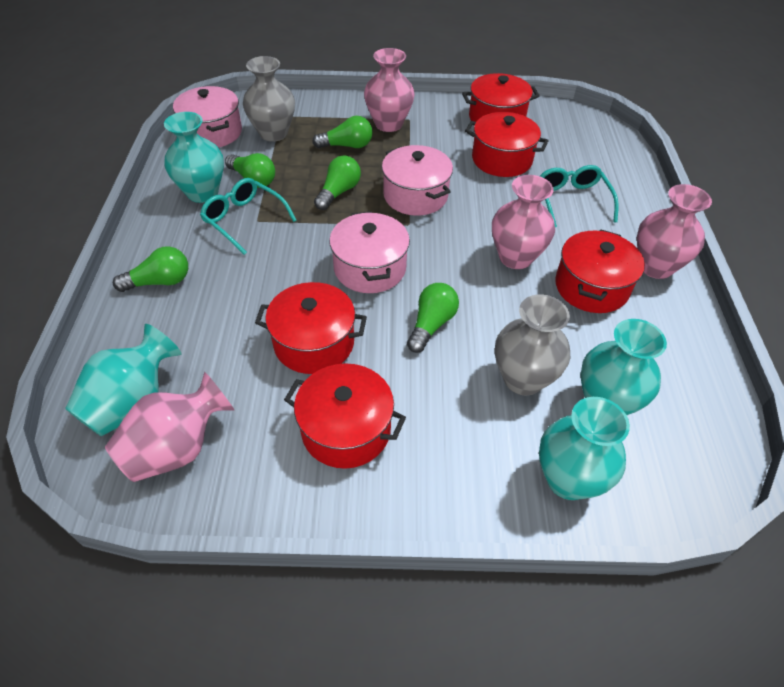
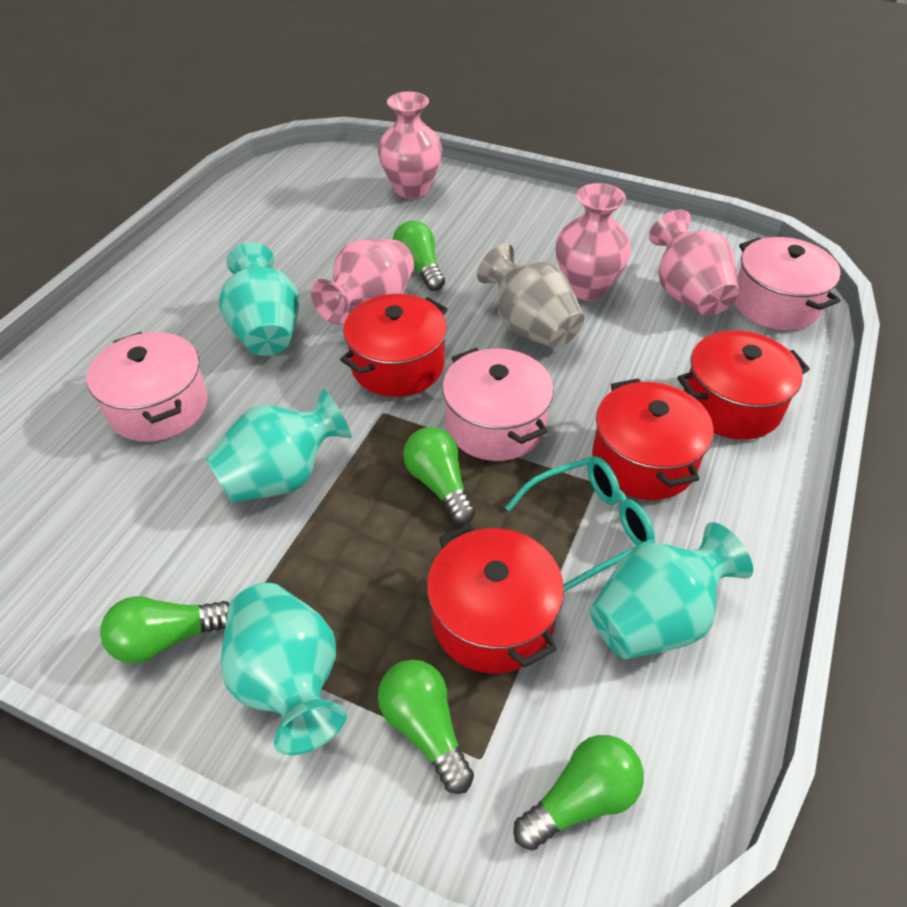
grey vase: 2 -> 1
red pot: 5 -> 4
turquoise glasses: 2 -> 1

